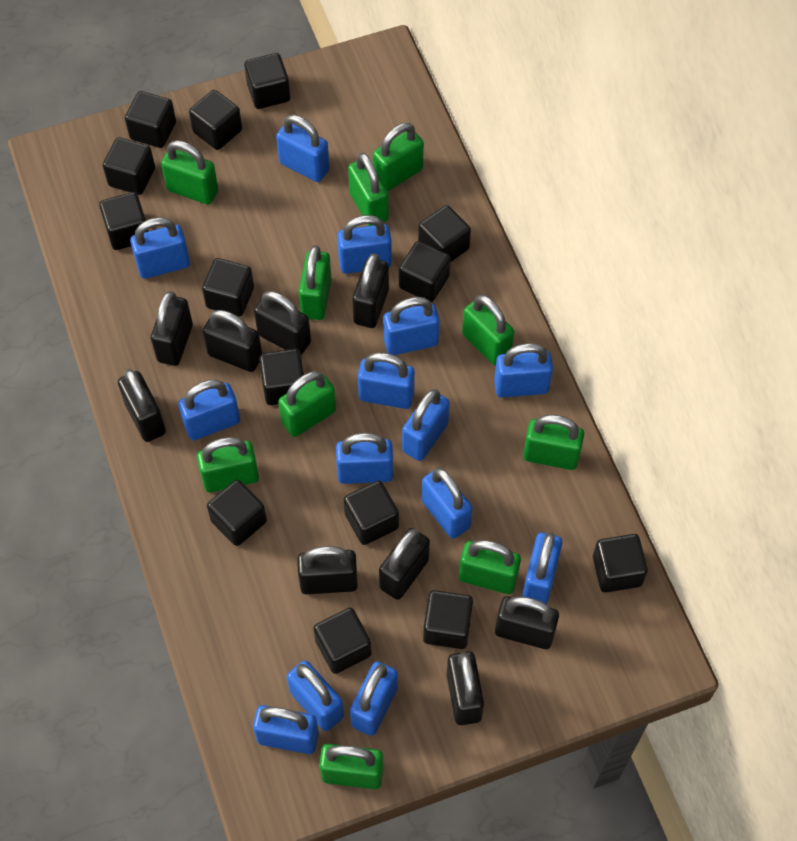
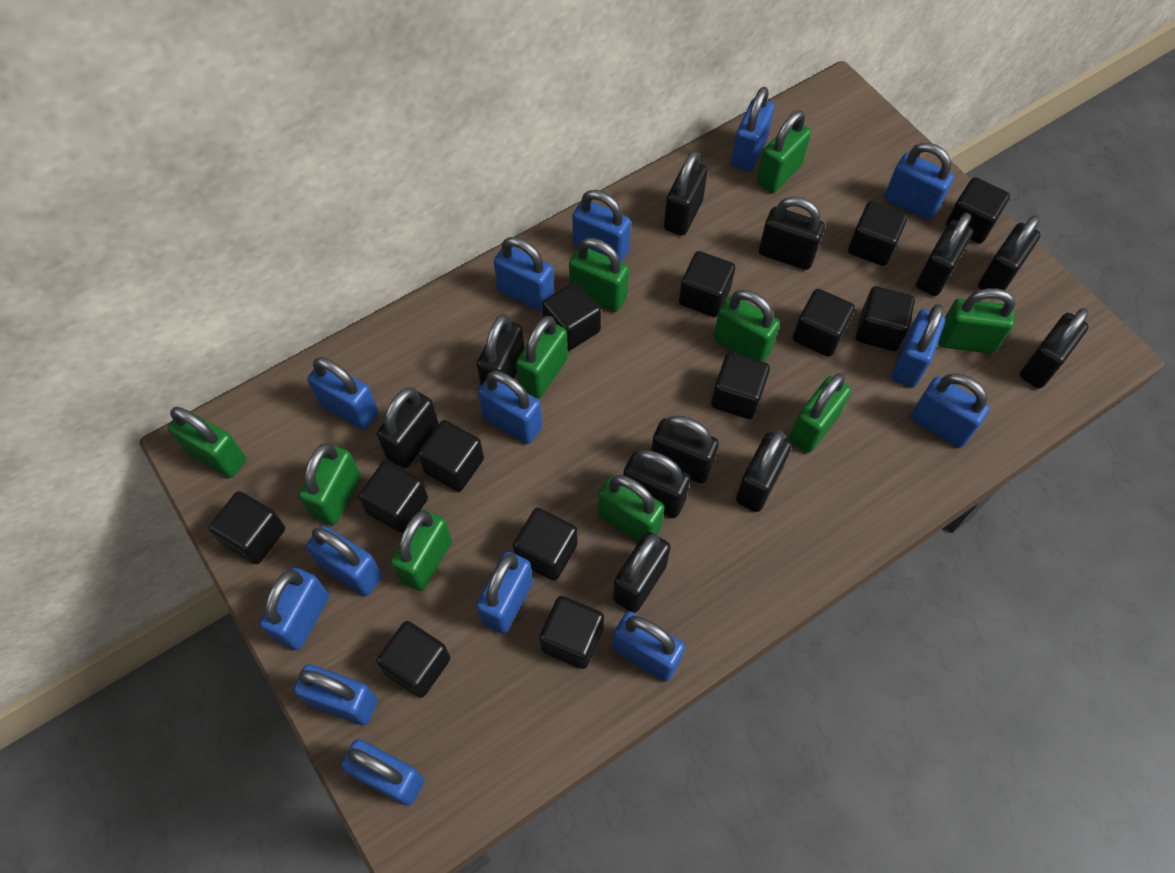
black cube: 14 -> 13
black padlock: 9 -> 11

